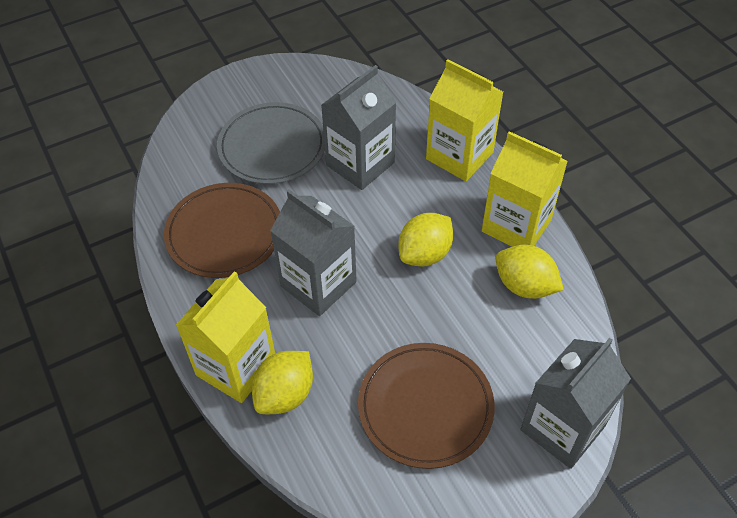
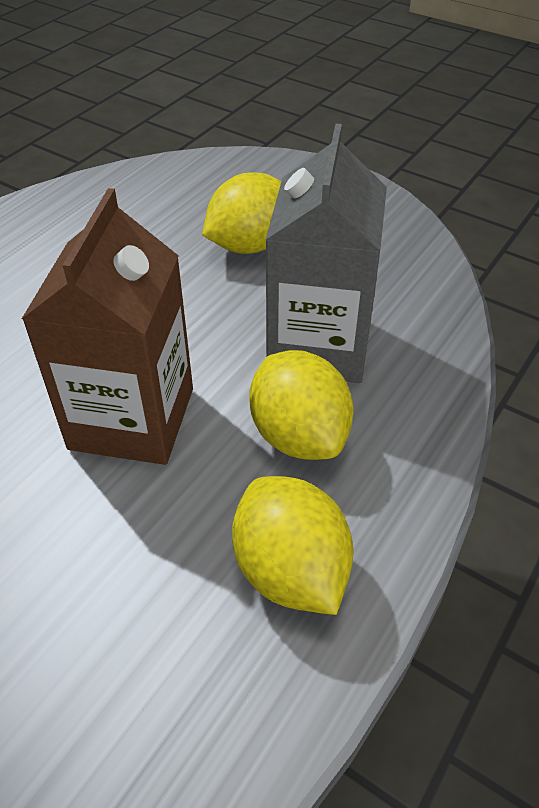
brown carton: 0 -> 1
brown plate: 2 -> 0
grey carton: 3 -> 1
grey plate: 1 -> 0
yellow carton: 3 -> 0

